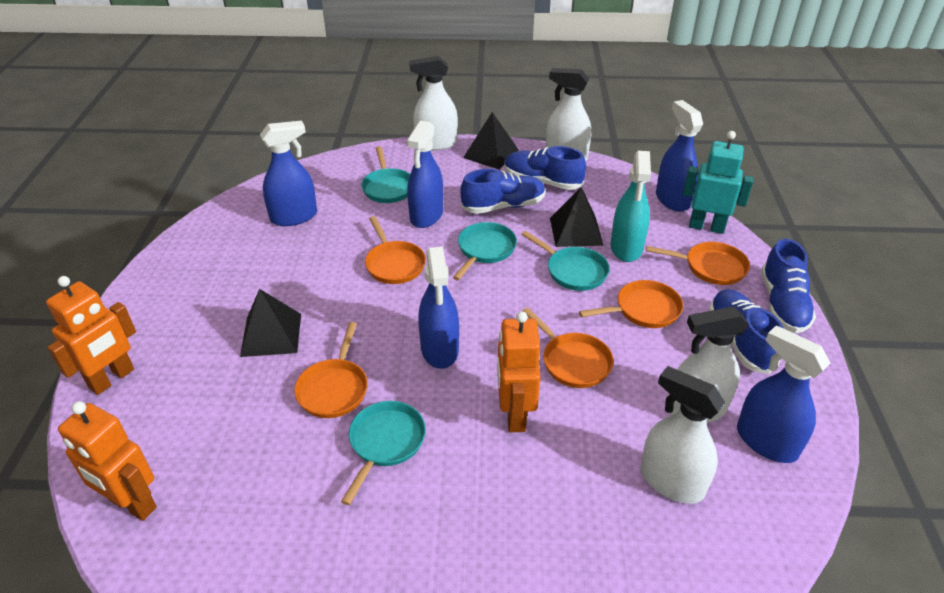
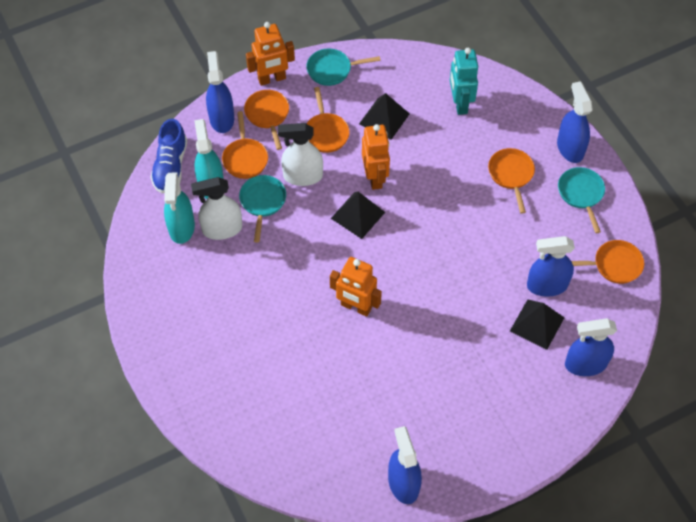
blue shoe: 4 -> 1
turquoise pan: 4 -> 3
turquoise spray bottle: 1 -> 2
white spray bottle: 4 -> 2

